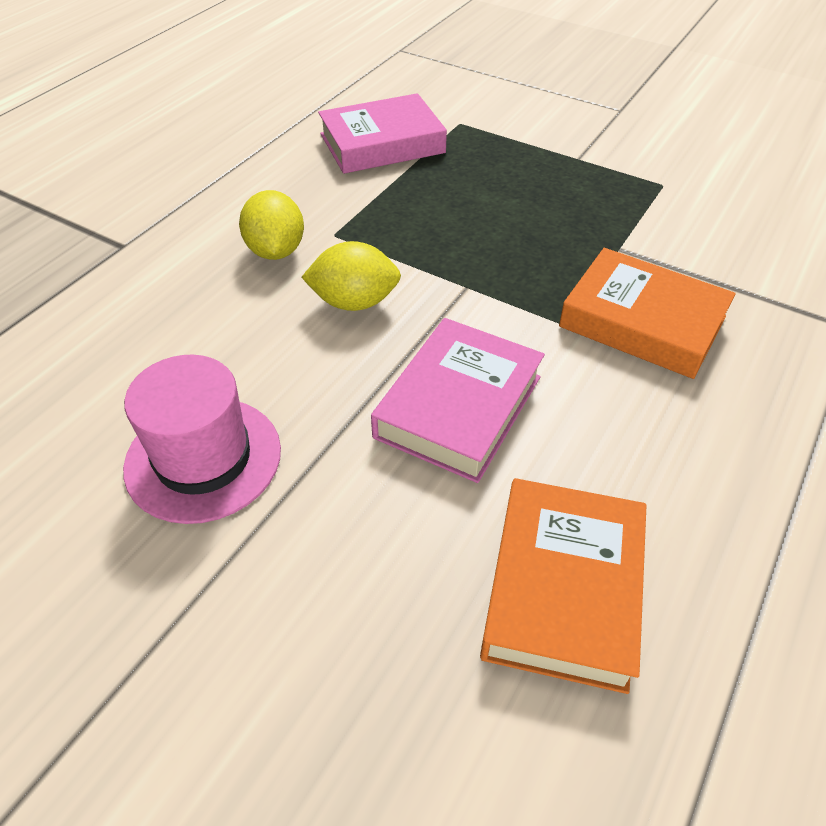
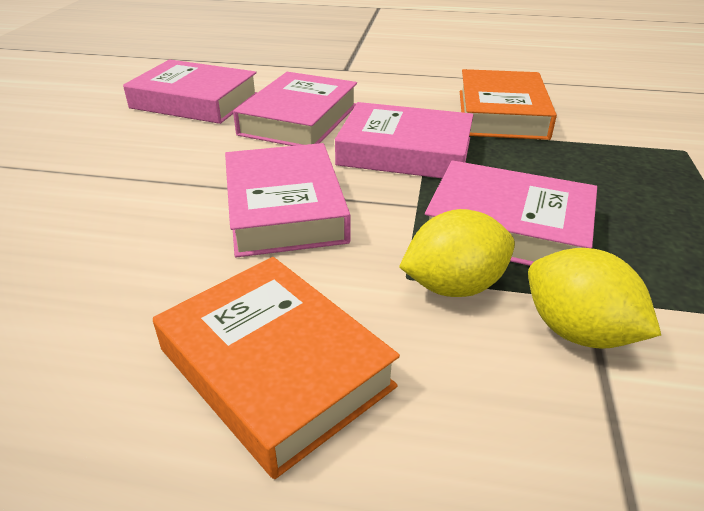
pink book: 2 -> 5
pink hat: 1 -> 0

